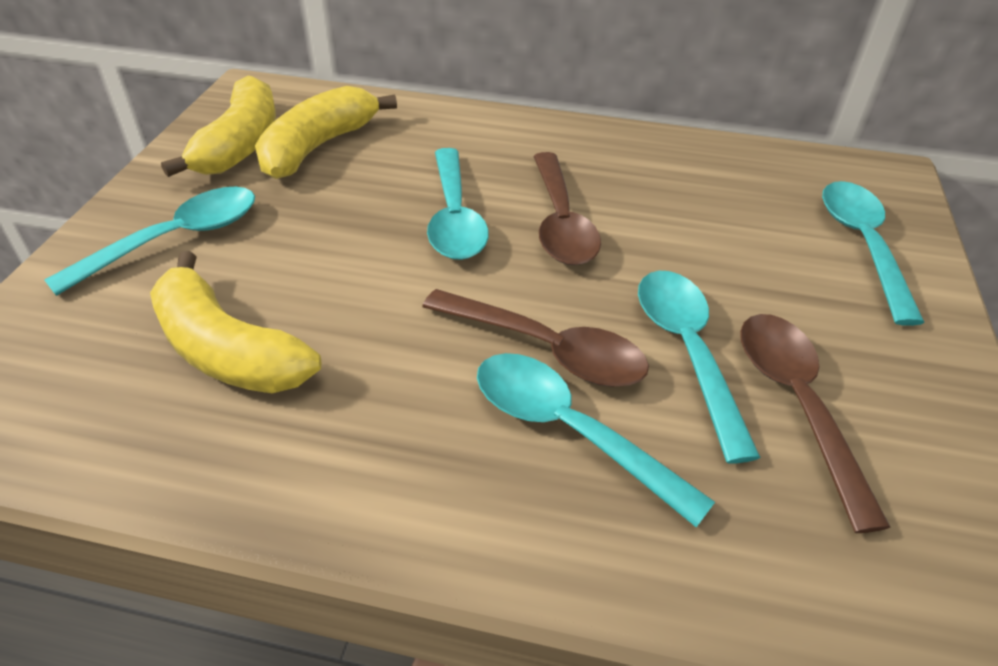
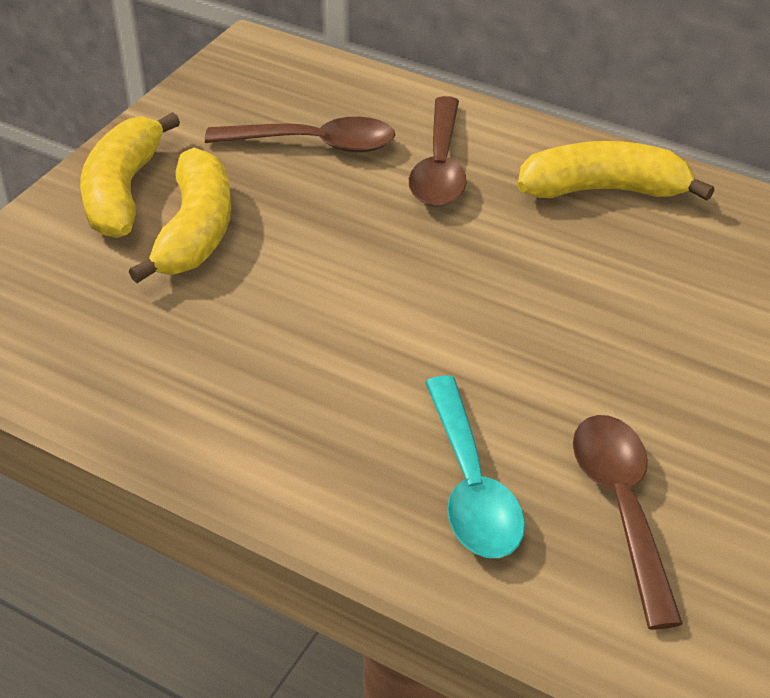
turquoise spoon: 5 -> 1

